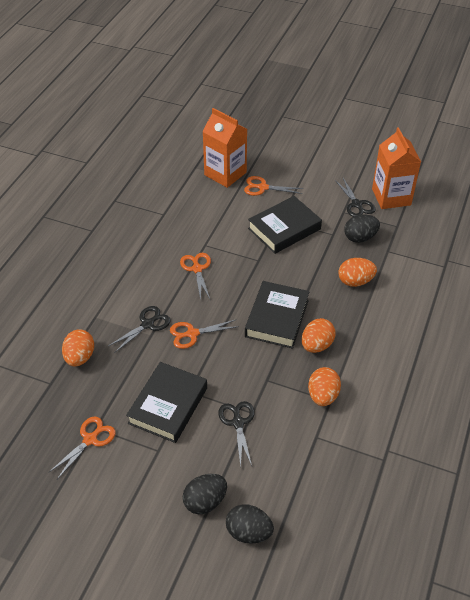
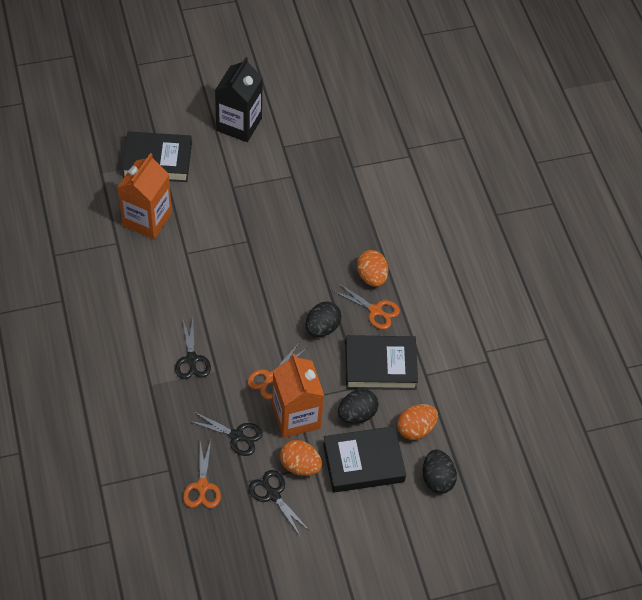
black carton: 0 -> 1
orange egg: 4 -> 3
orange scissors: 4 -> 3

